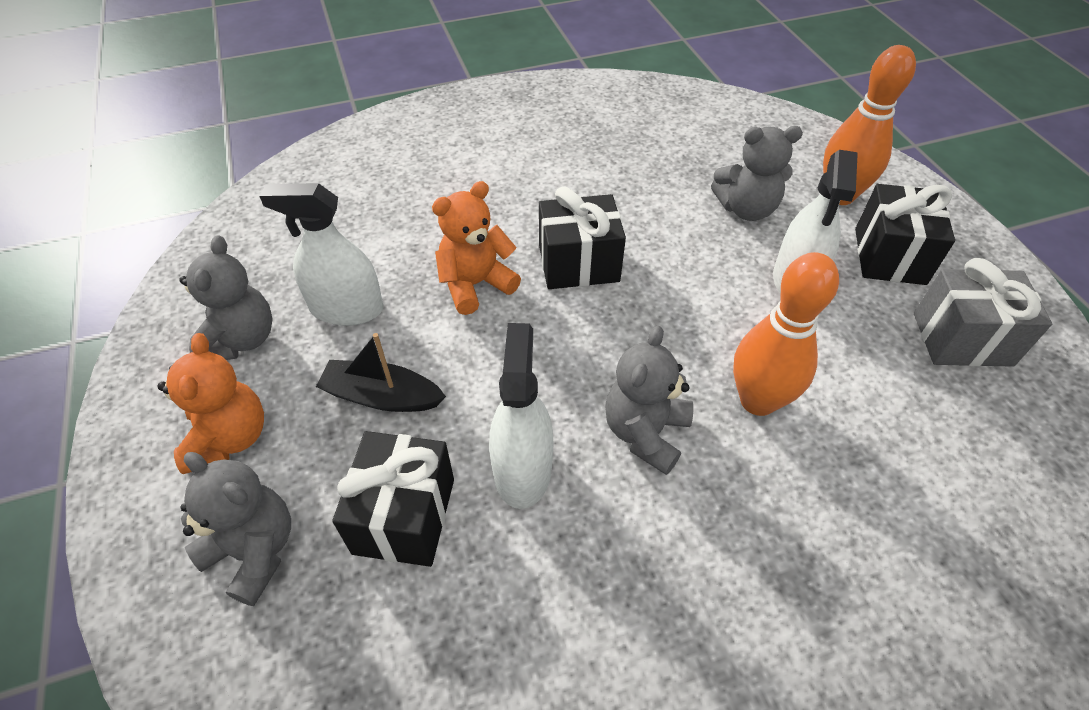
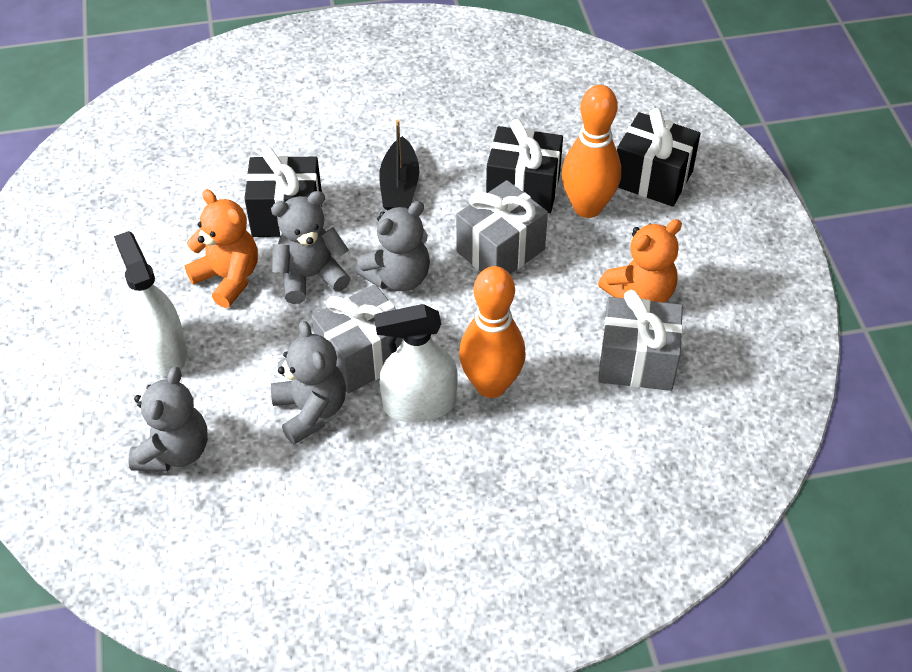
grey gift: 1 -> 3
white spray bottle: 3 -> 2

